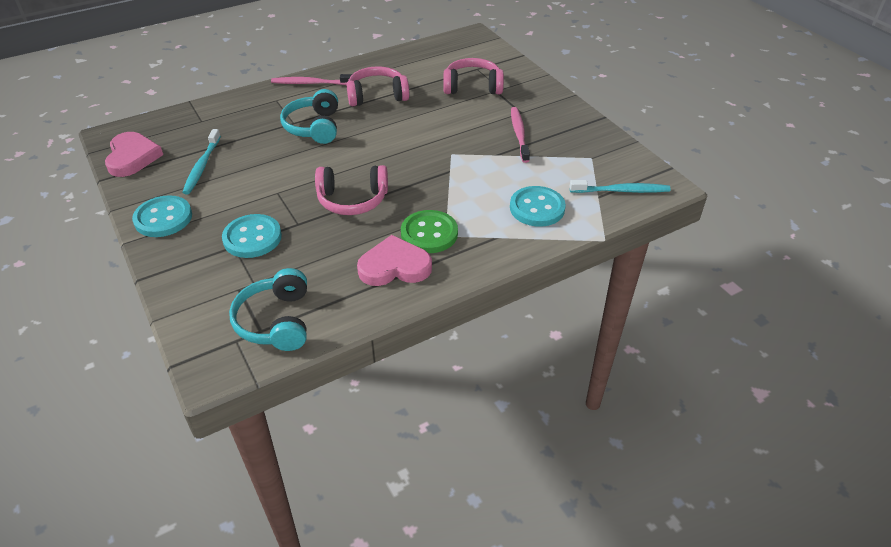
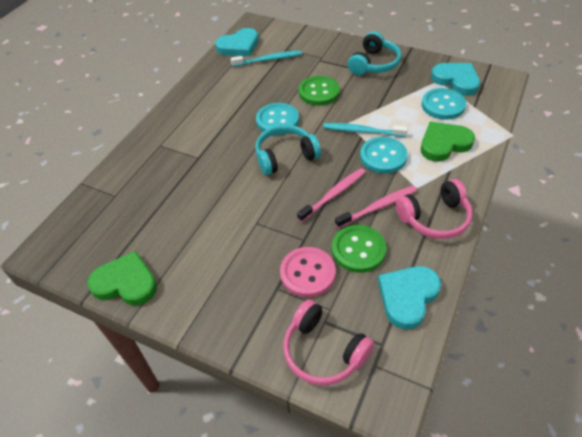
green button: 1 -> 2
green heart: 0 -> 2
pink button: 0 -> 1
pink headphones: 3 -> 2
pink heart: 2 -> 0
turquoise heart: 0 -> 3

